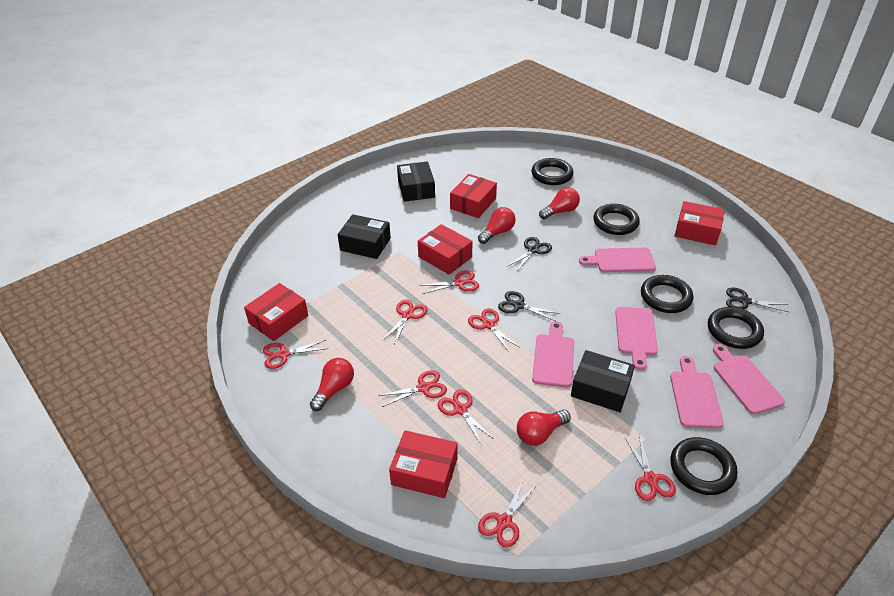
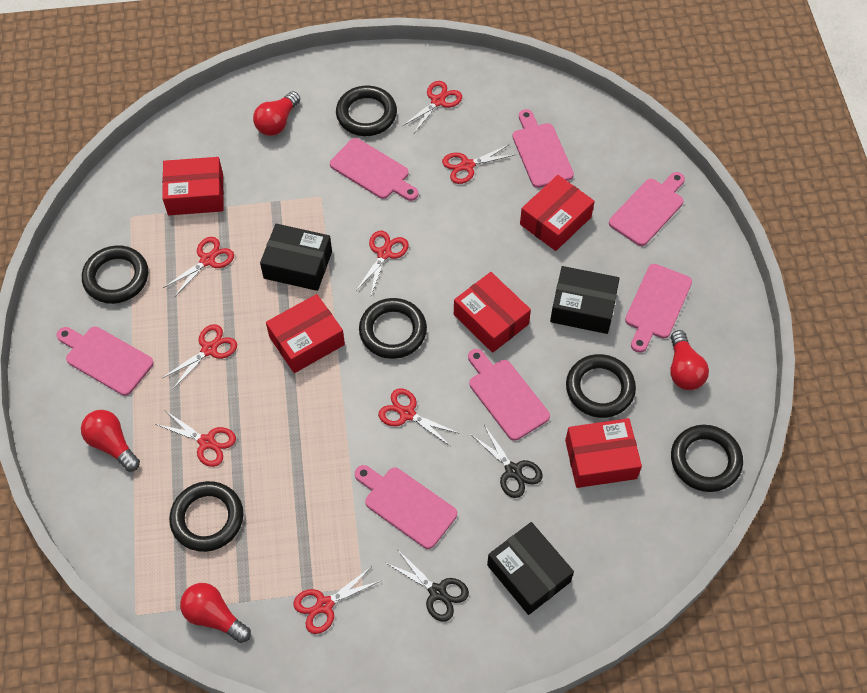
black ring: 5 -> 6
black scissors: 3 -> 2
pink cutting board: 5 -> 7

